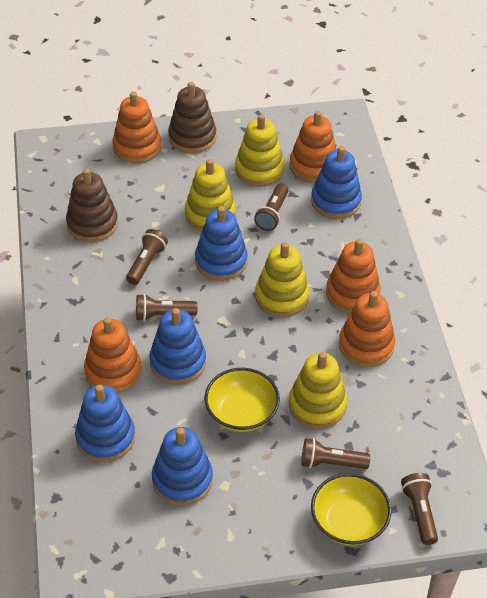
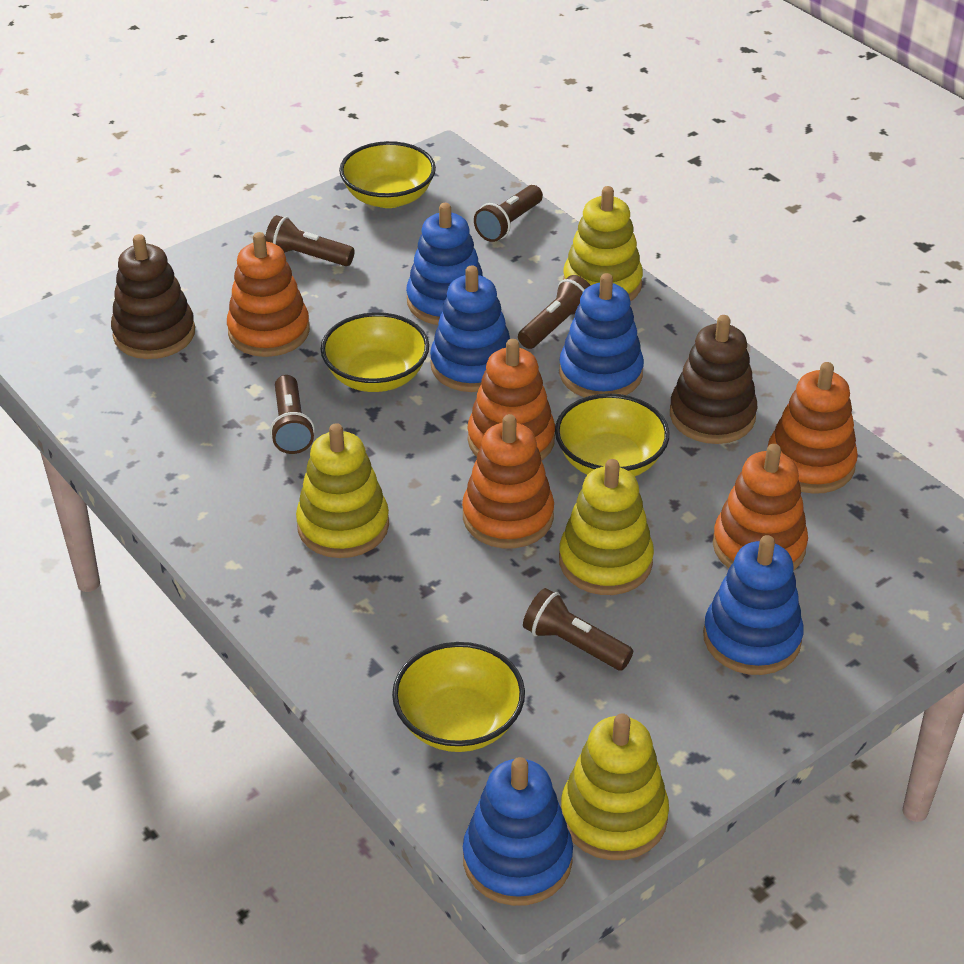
yellow bowl: 2 -> 4

